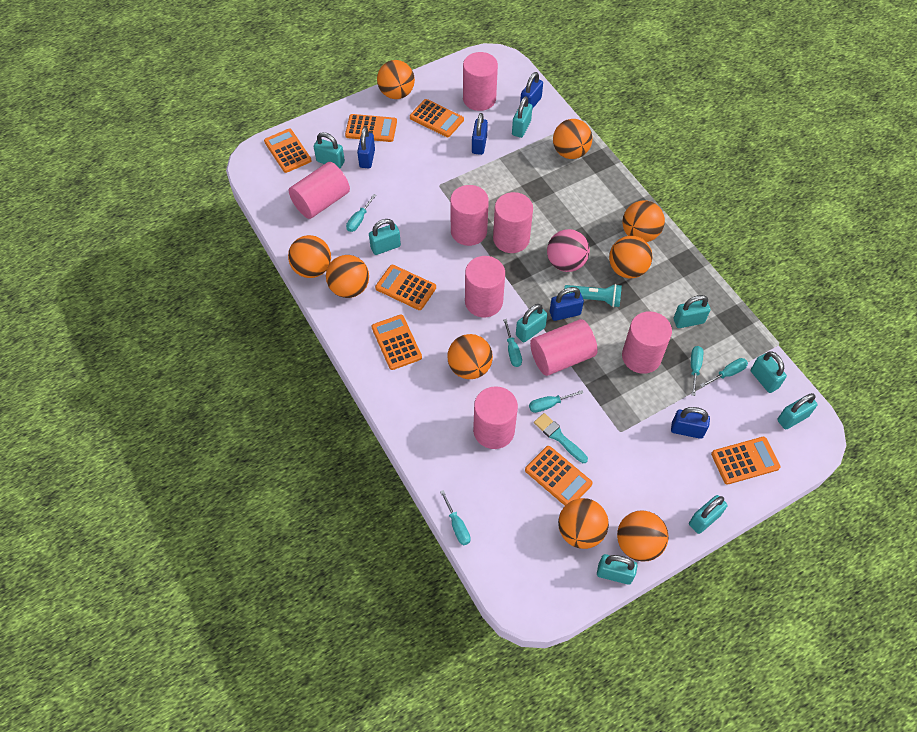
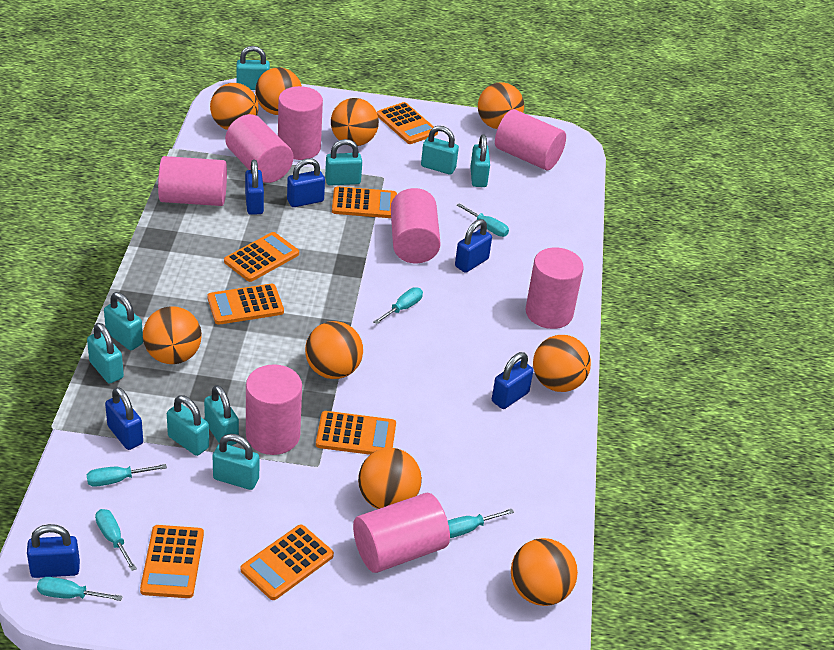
blue padlock: 5 -> 6
pink ball: 1 -> 0
turquoise brush: 1 -> 0
turquoise flashlight: 1 -> 0

